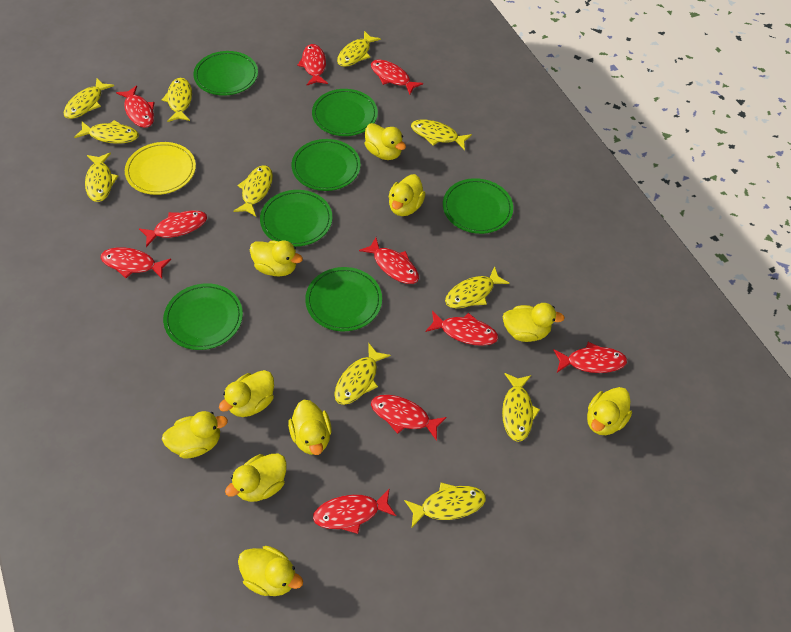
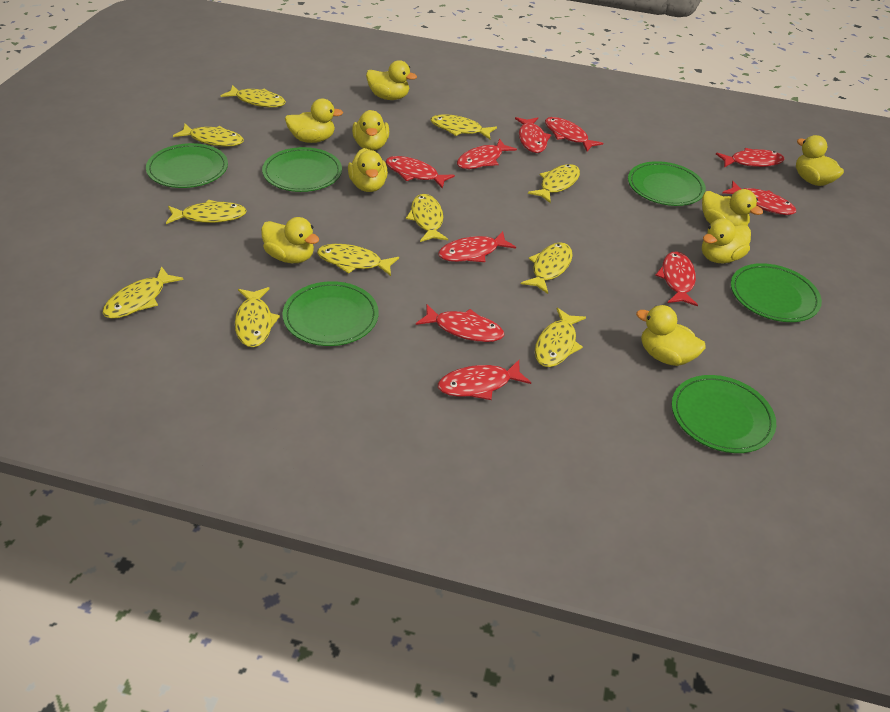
green plate: 7 -> 6
yellow duck: 10 -> 9
yellow plate: 1 -> 0

